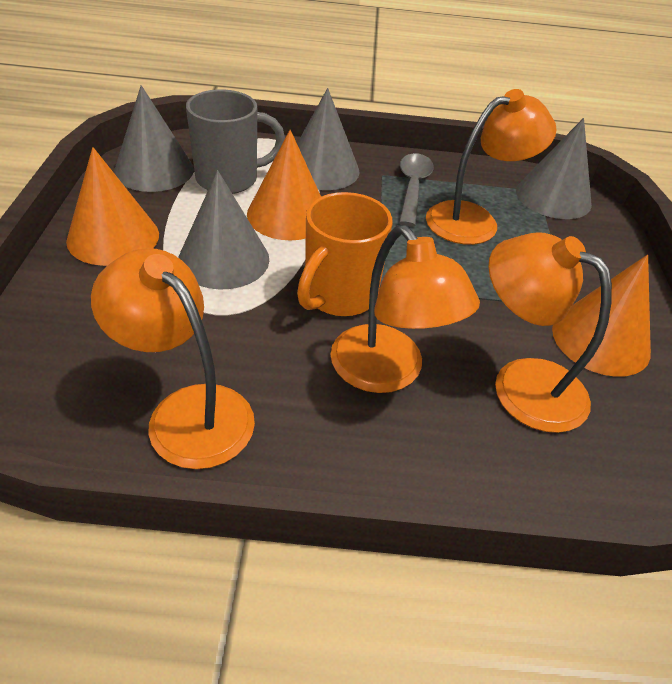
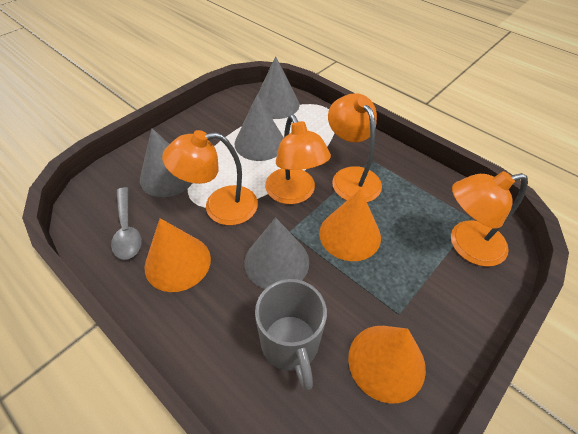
orange mug: 1 -> 0

